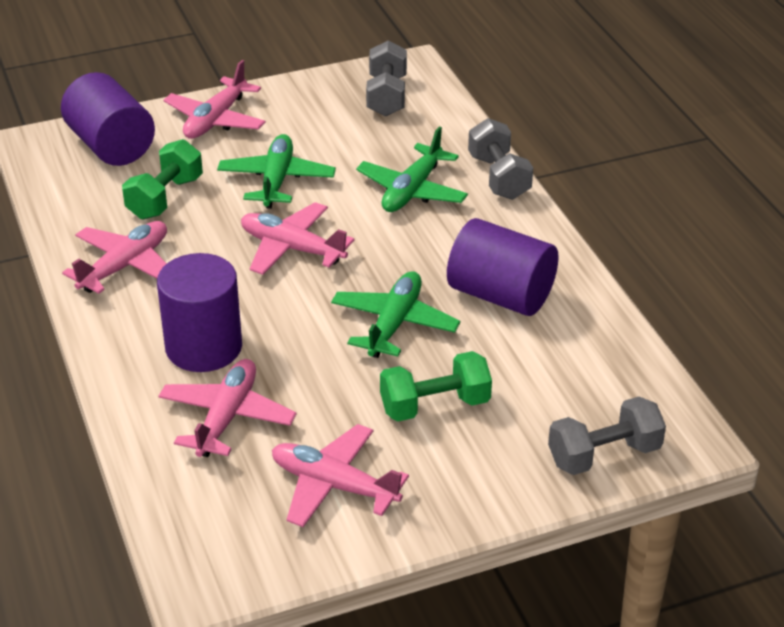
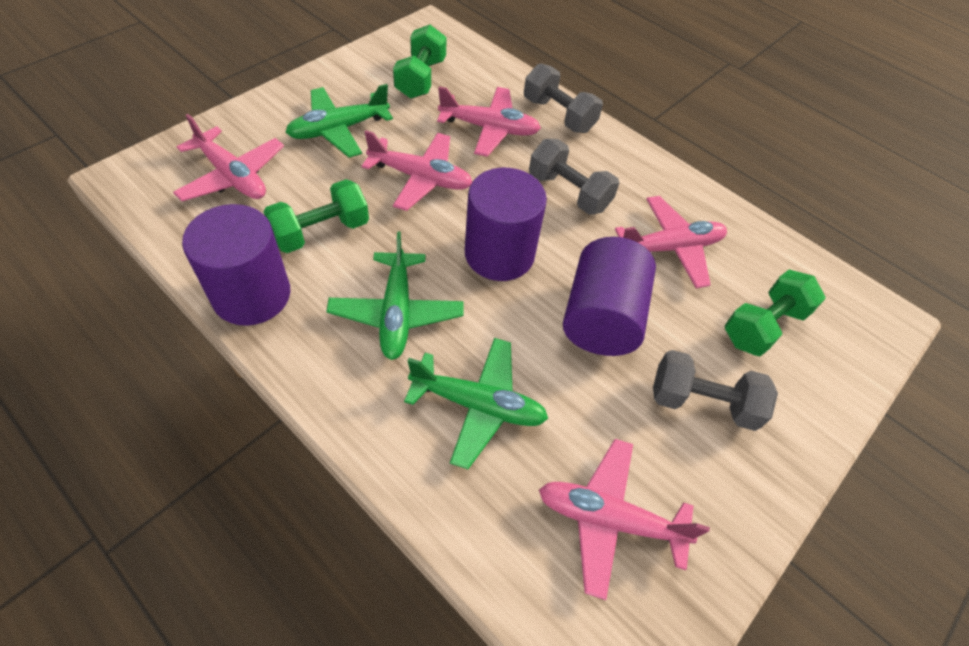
green dumbbell: 2 -> 3

